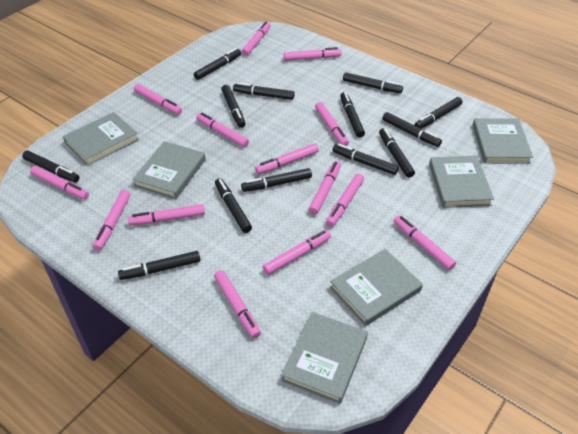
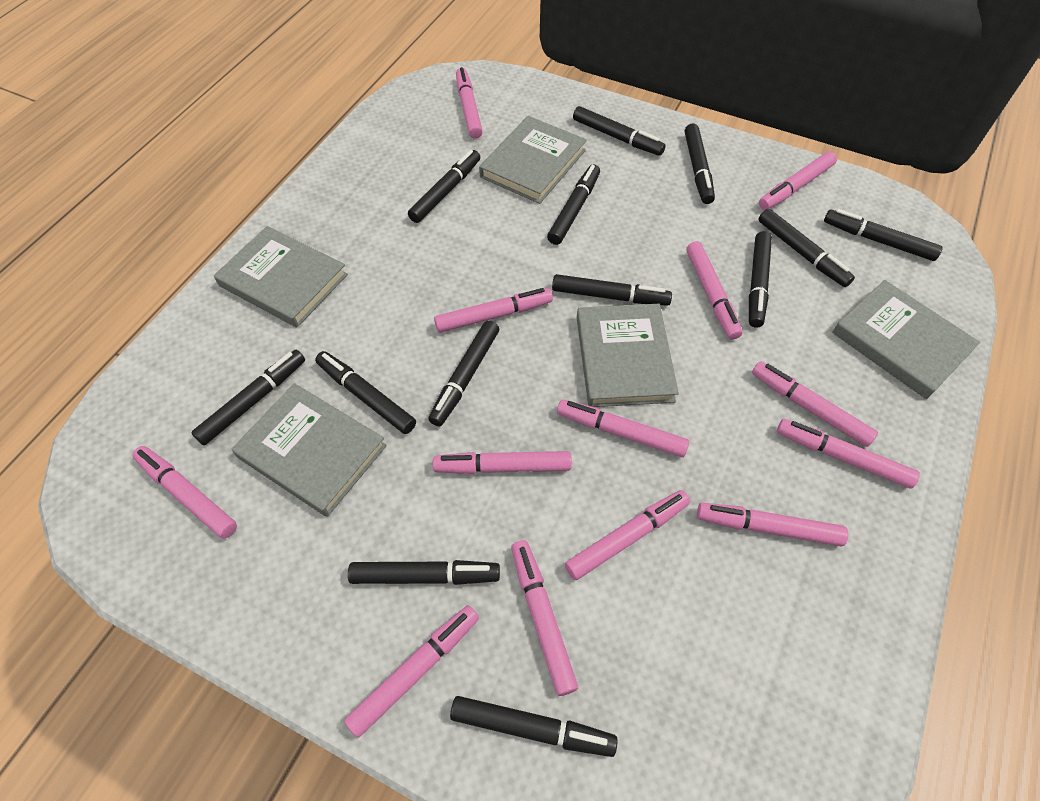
grey book: 6 -> 5
pink marker: 14 -> 13

